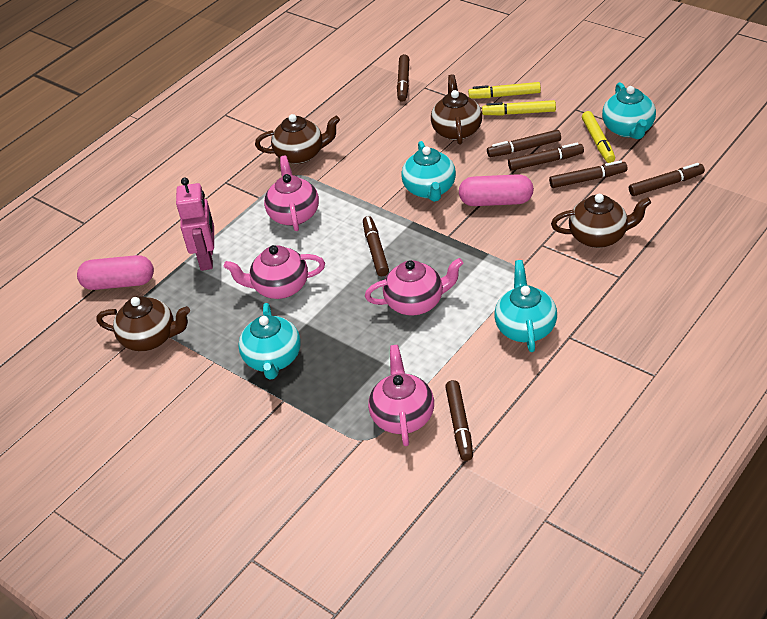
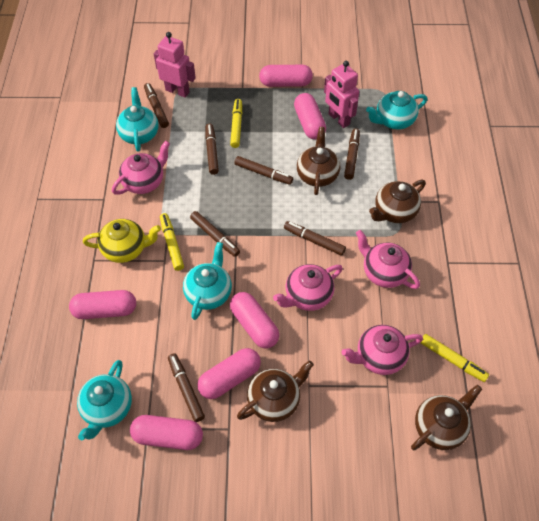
pink capsule: 2 -> 6
pink robot: 1 -> 2
yellow teapot: 0 -> 1

